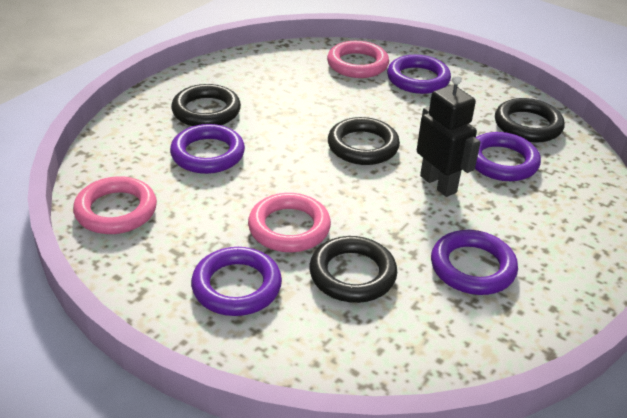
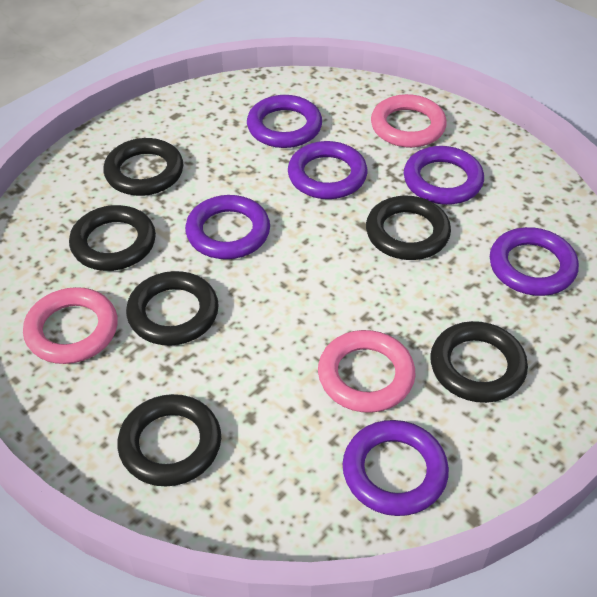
black ring: 4 -> 6
black robot: 1 -> 0
purple ring: 5 -> 6

